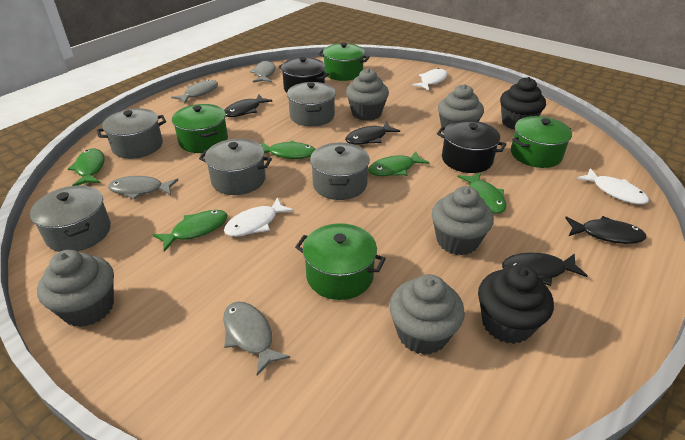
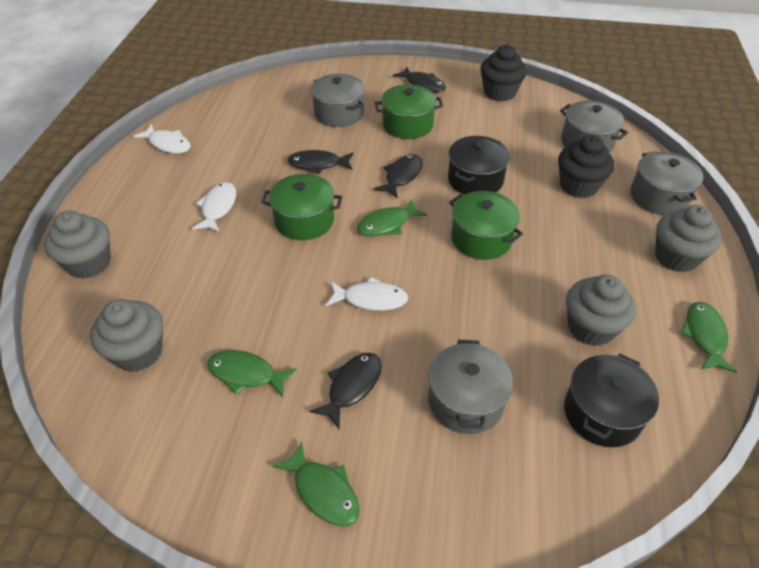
green fish: 5 -> 4
green pot: 4 -> 3
grey cupcake: 5 -> 4
grey fish: 4 -> 0
grey pot: 5 -> 4

